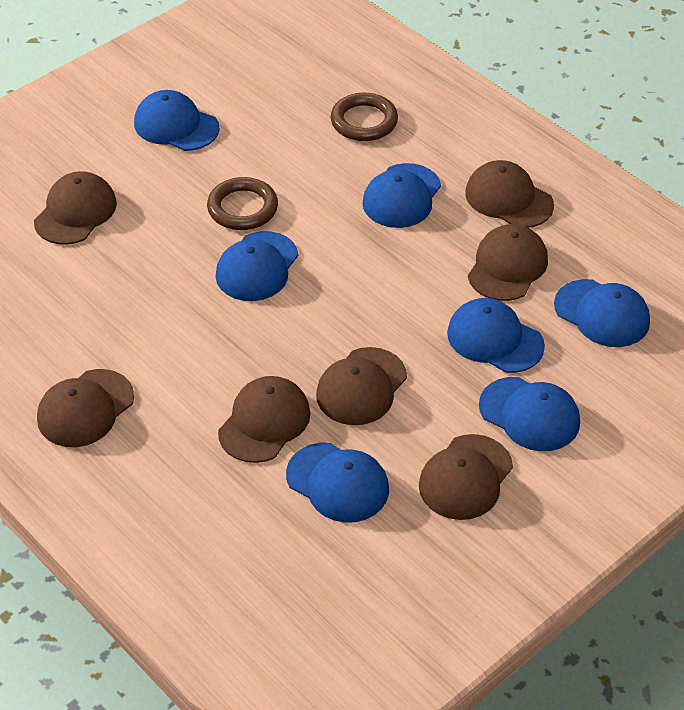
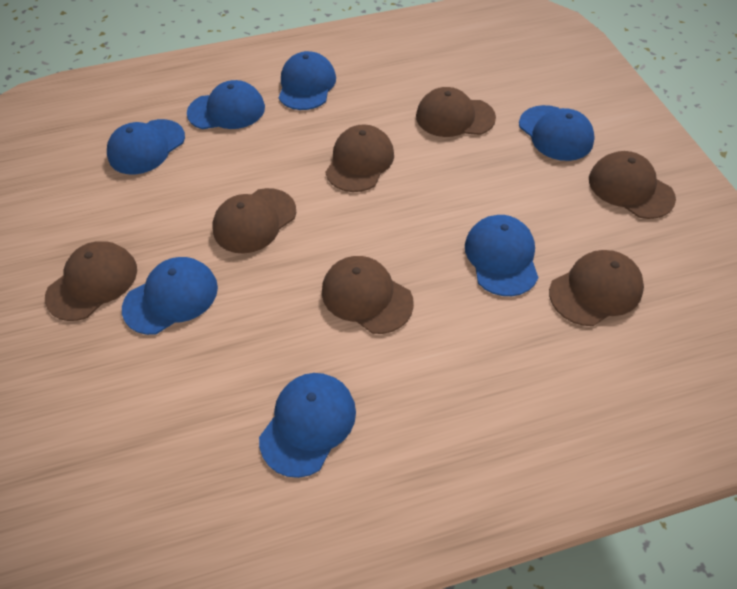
brown ring: 2 -> 0

